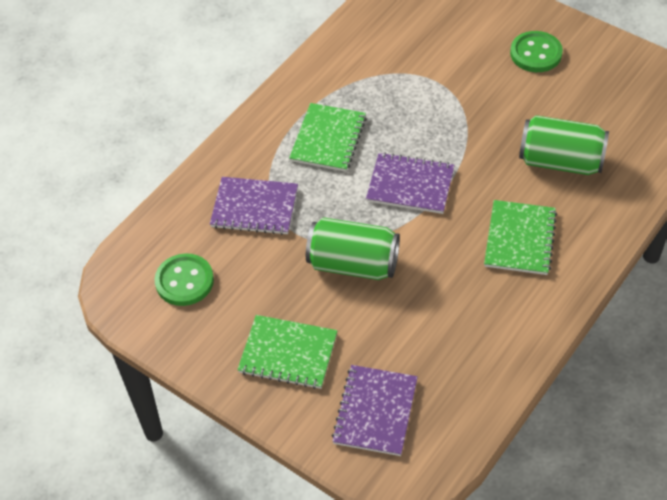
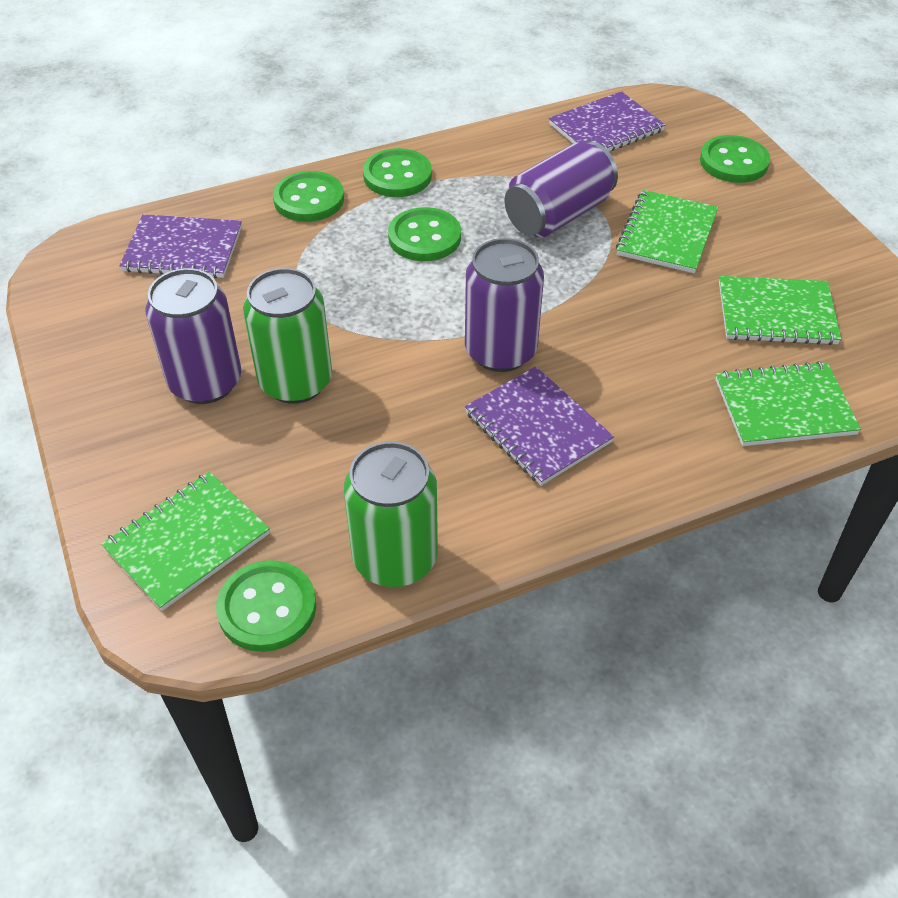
green button: 2 -> 5
green notebook: 3 -> 4
purple can: 0 -> 3

